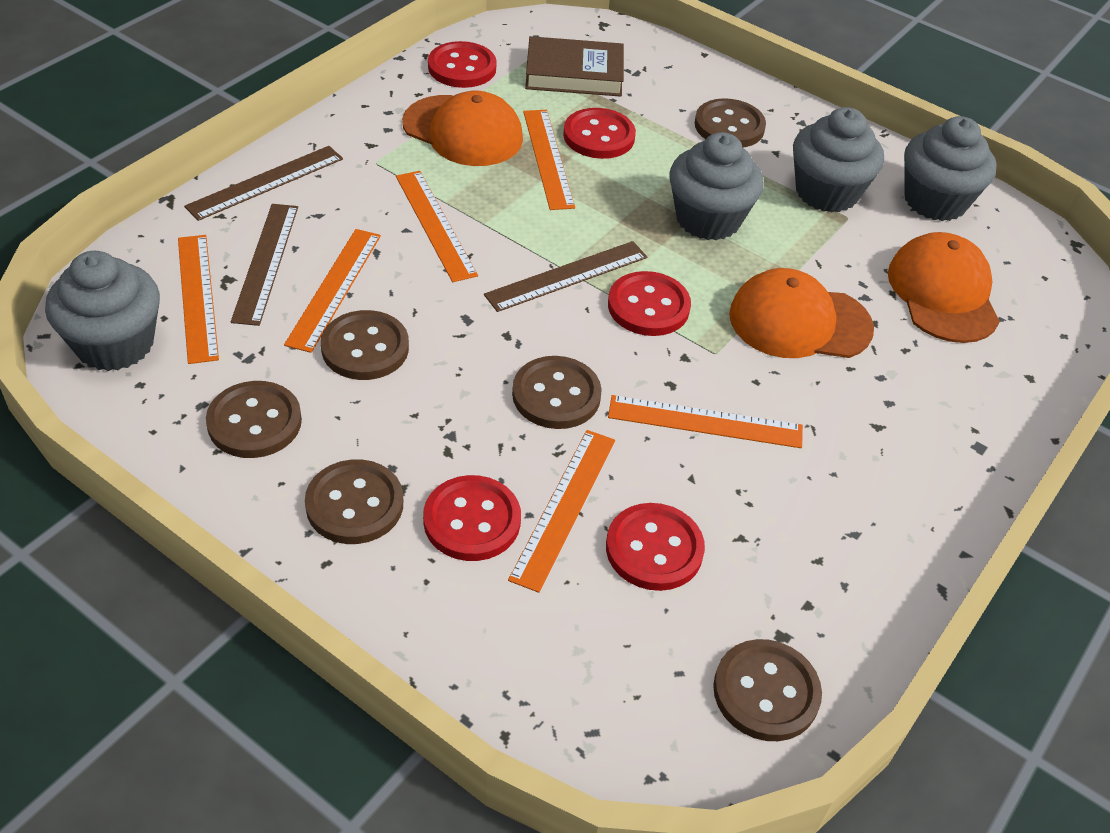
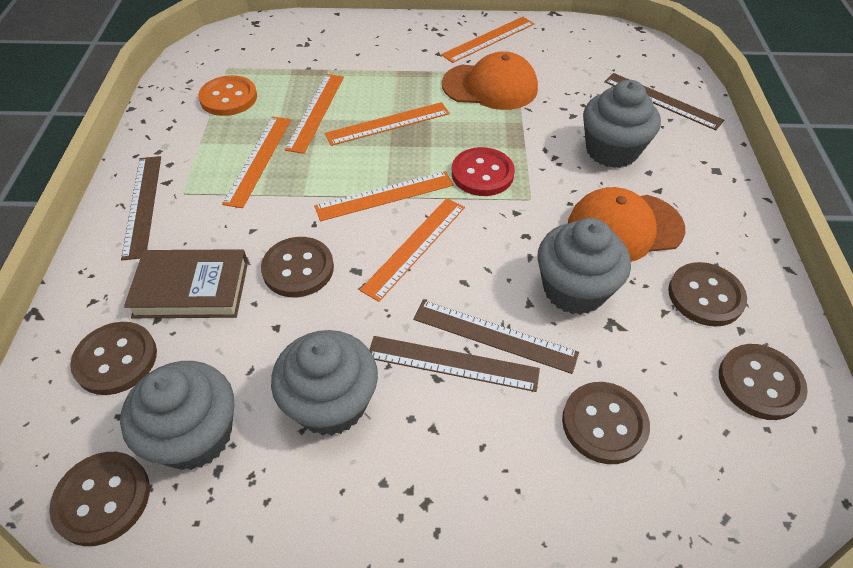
brown ruler: 3 -> 4
orange button: 0 -> 1
orange cap: 3 -> 2
red button: 5 -> 1

